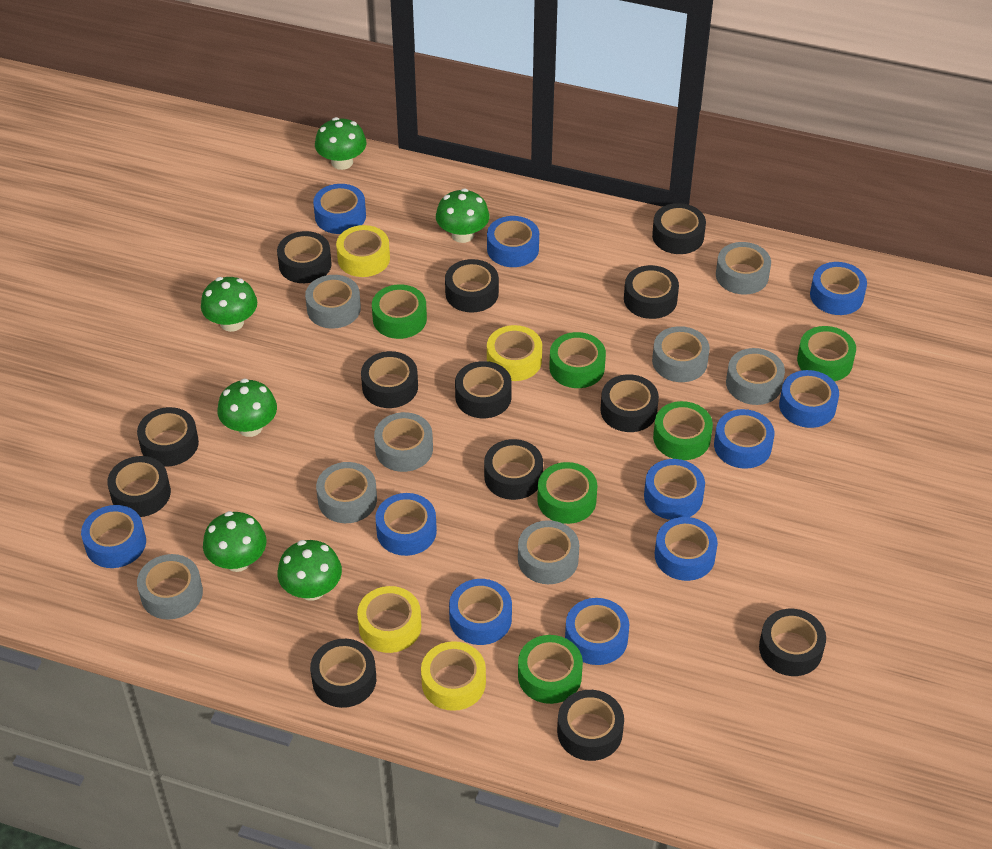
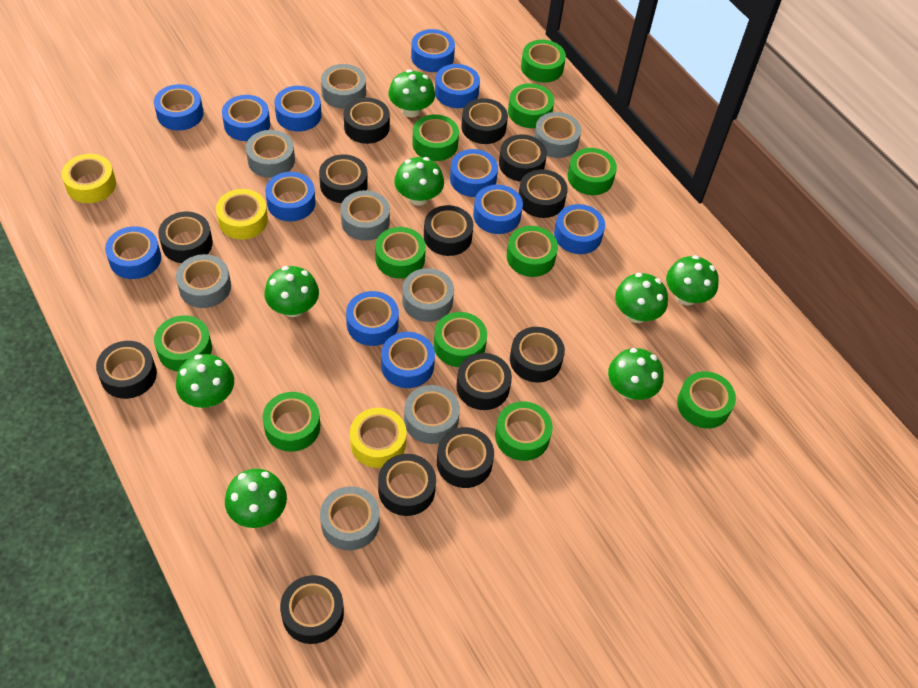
blue tape: 11 -> 12
green mushroom: 6 -> 8
green tape: 6 -> 11
yellow tape: 4 -> 3

